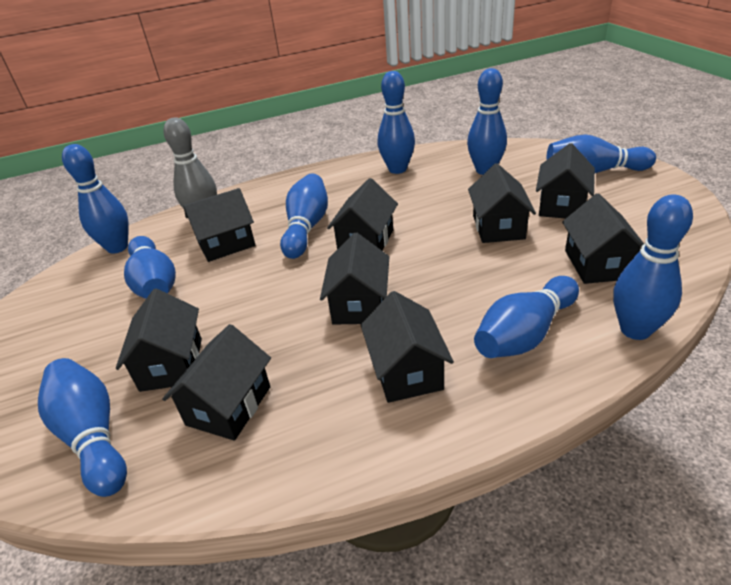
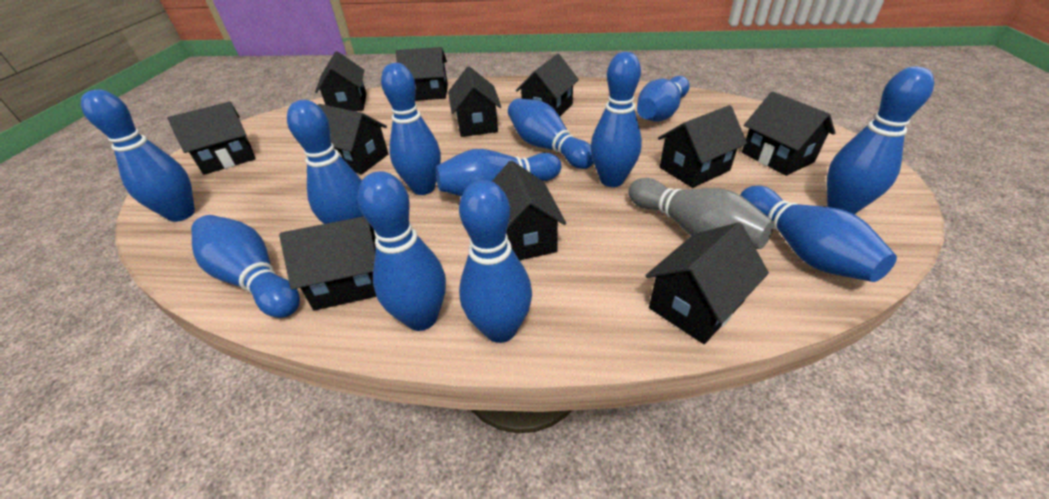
black house: 9 -> 11
blue bowling pin: 9 -> 12

